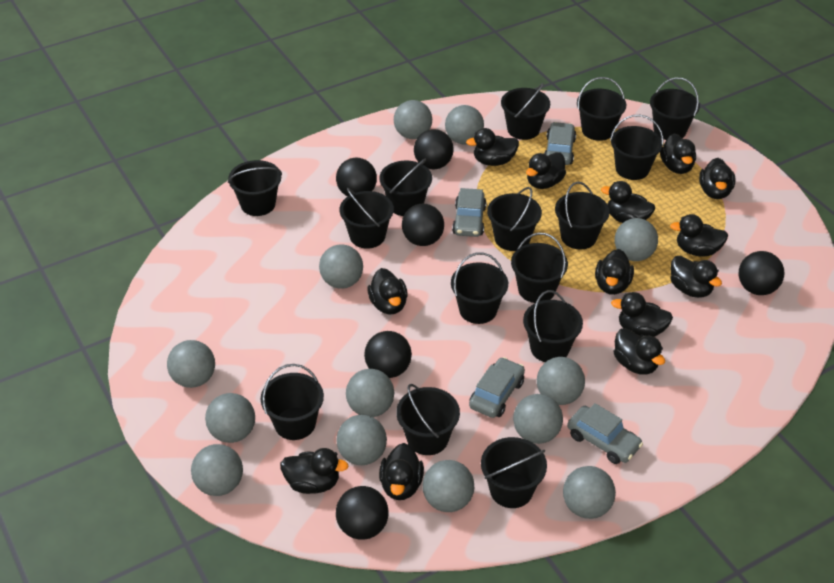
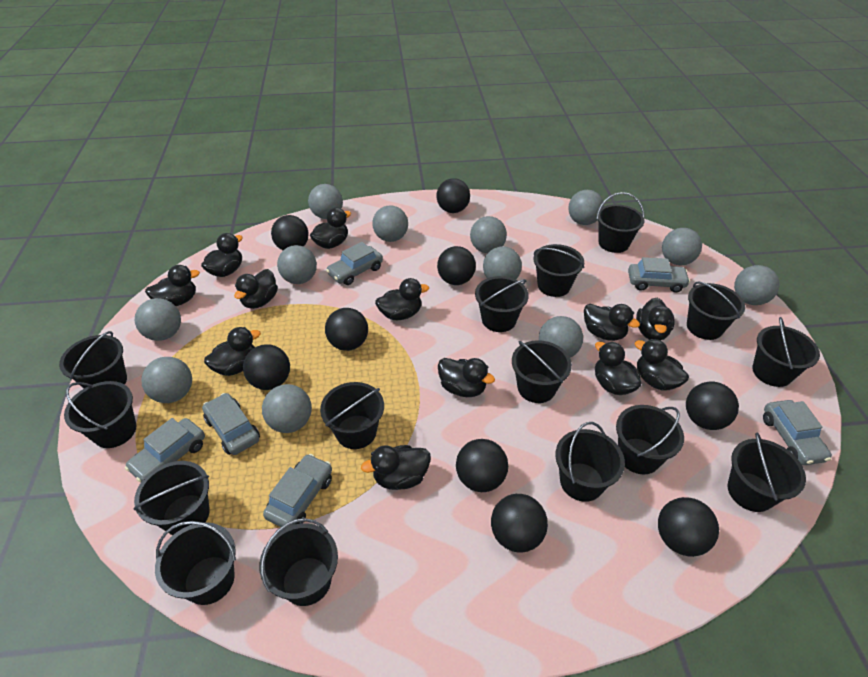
black ball: 6 -> 9
black duck: 13 -> 12
grey ball: 13 -> 12
grey car: 4 -> 6

